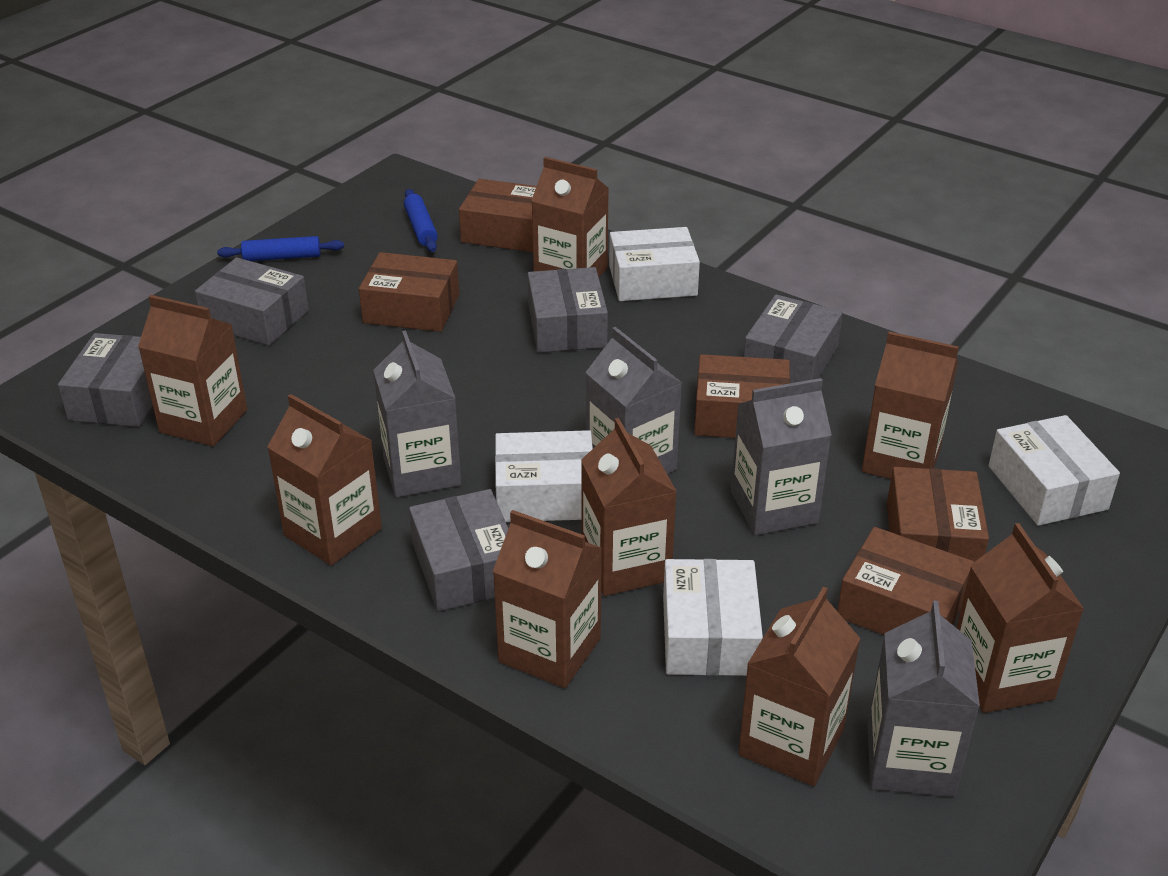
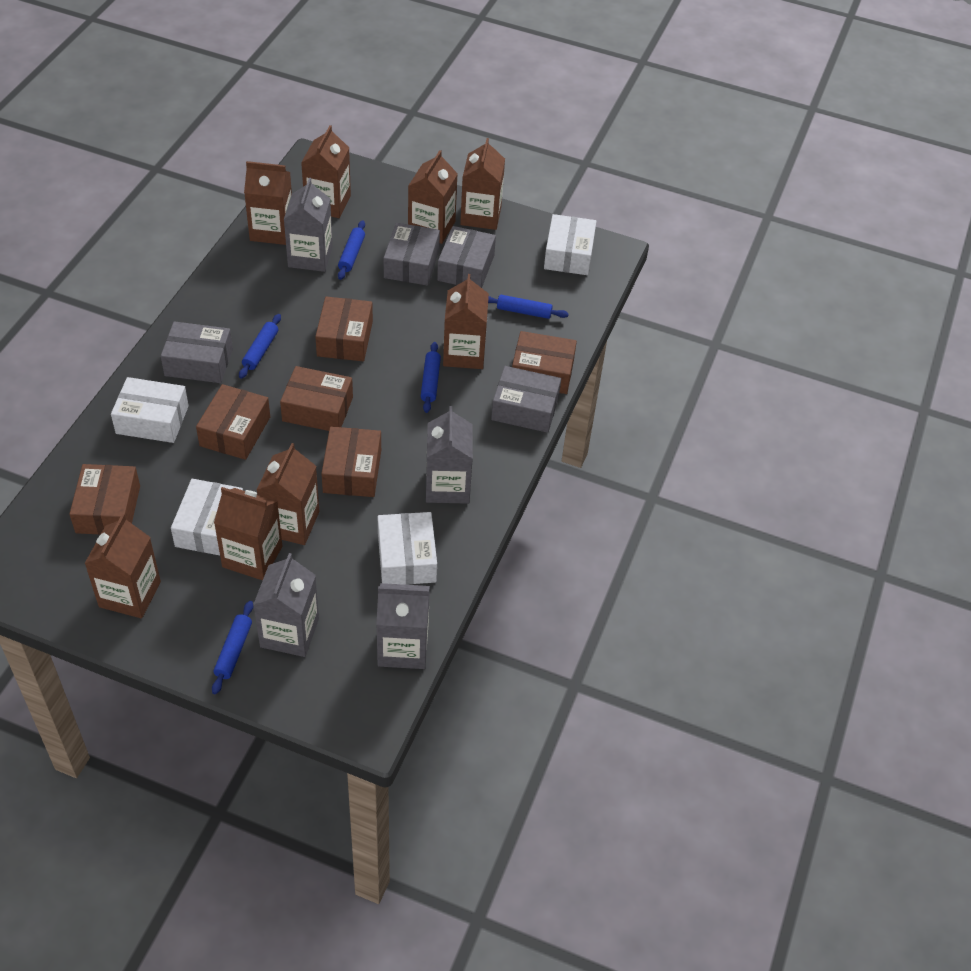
blue rolling pin: 2 -> 5
brown box: 5 -> 6
grey box: 5 -> 4

